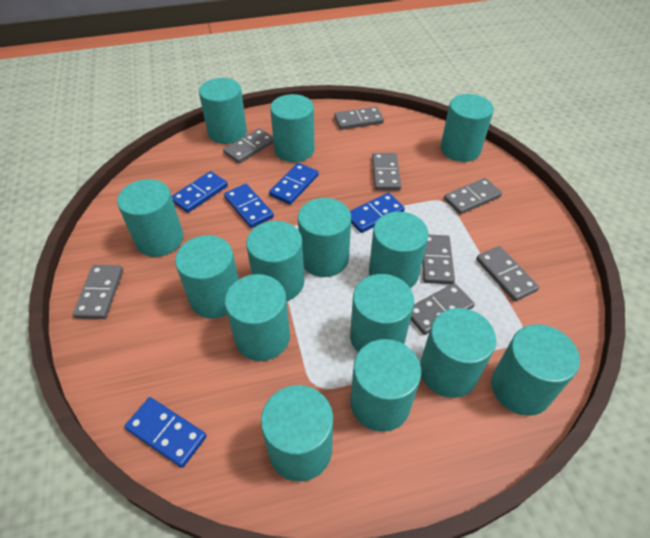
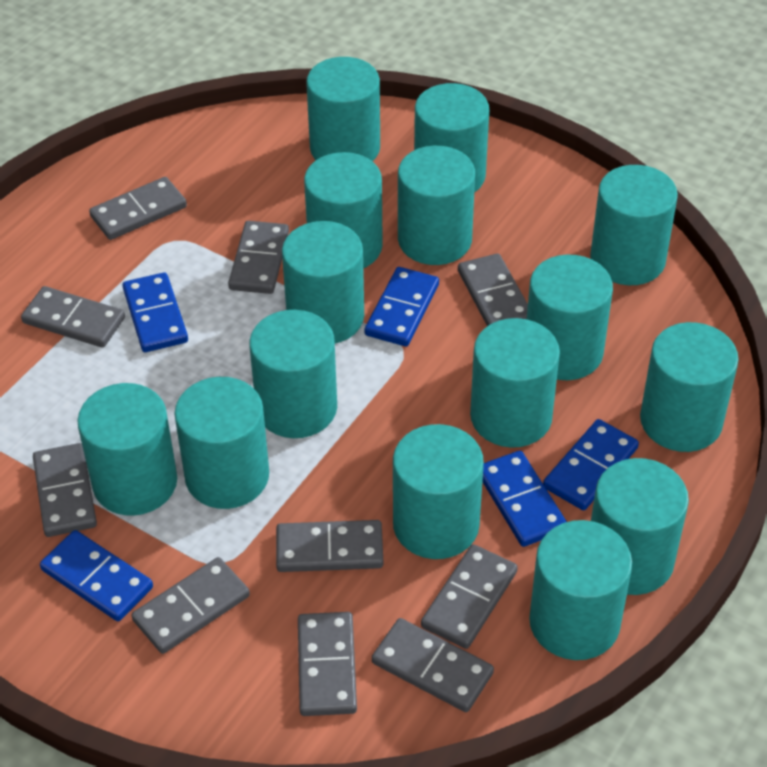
grey domino: 8 -> 10
turquoise cylinder: 14 -> 15

